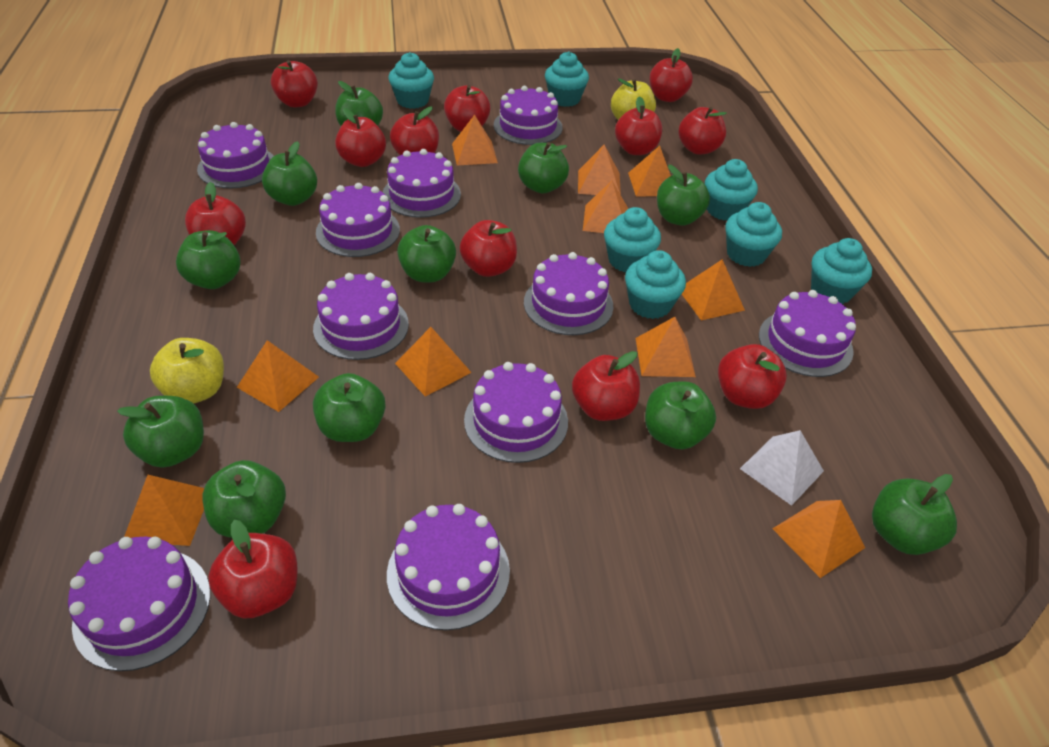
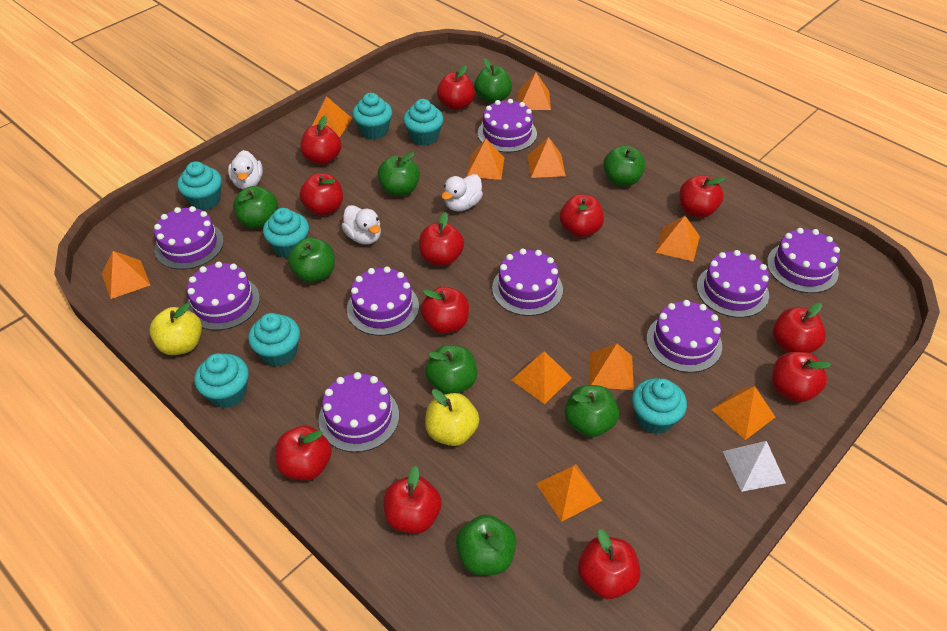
green apple: 11 -> 8
purple cake: 10 -> 9
white duck: 0 -> 3

